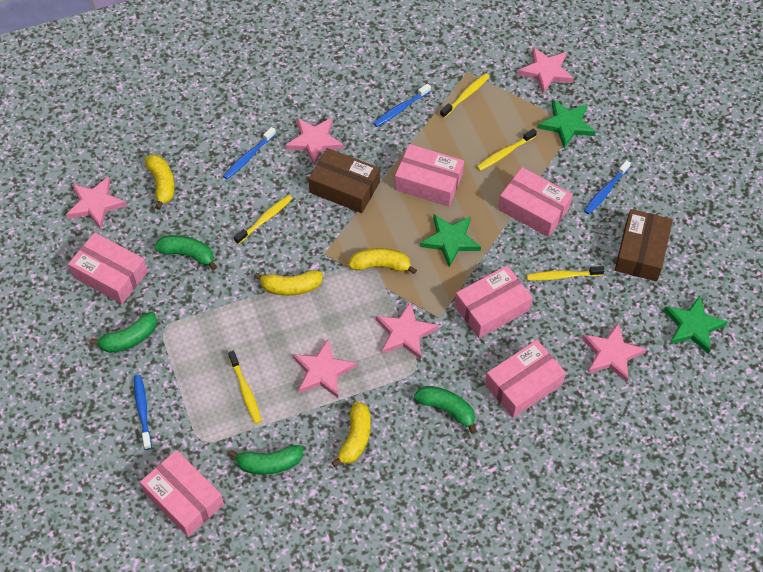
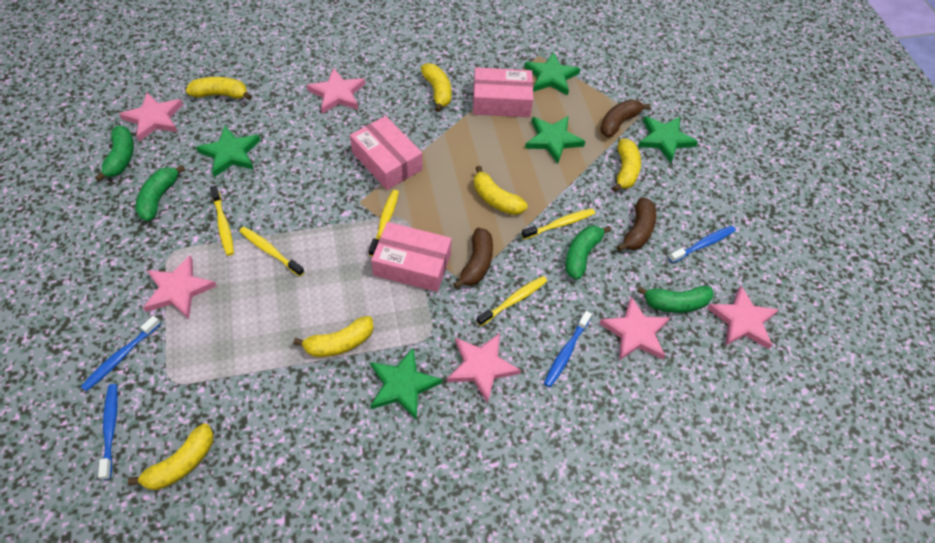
brown banana: 0 -> 3
brown box: 2 -> 0
green star: 3 -> 5
pink box: 6 -> 3
yellow banana: 4 -> 6

